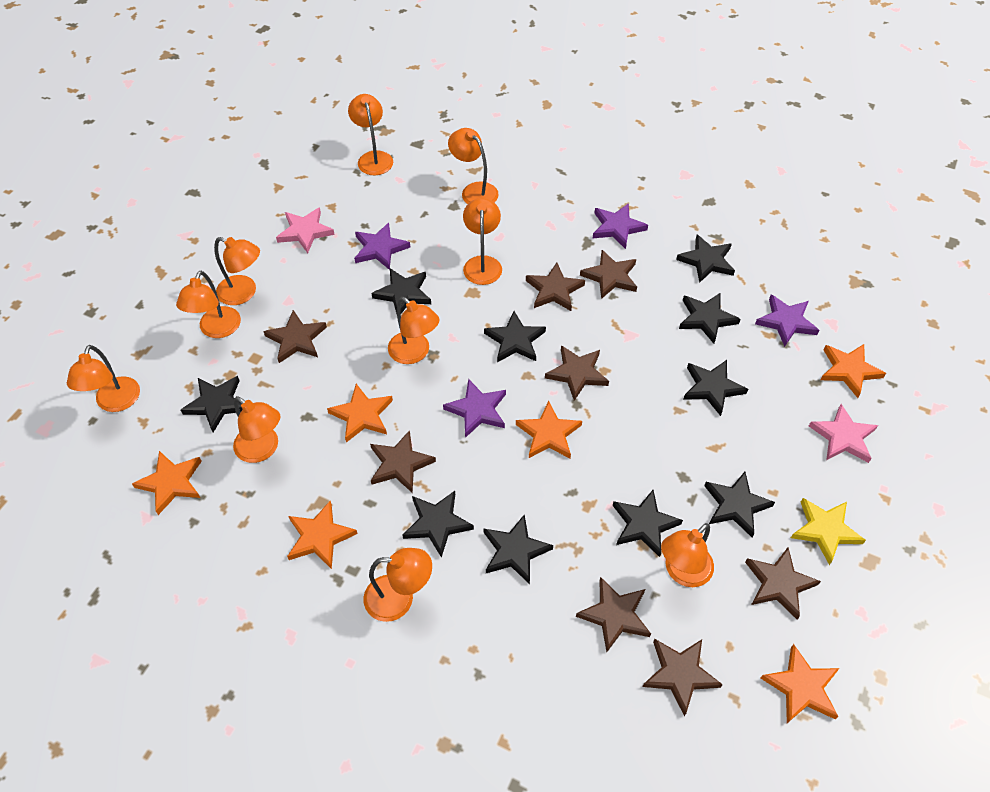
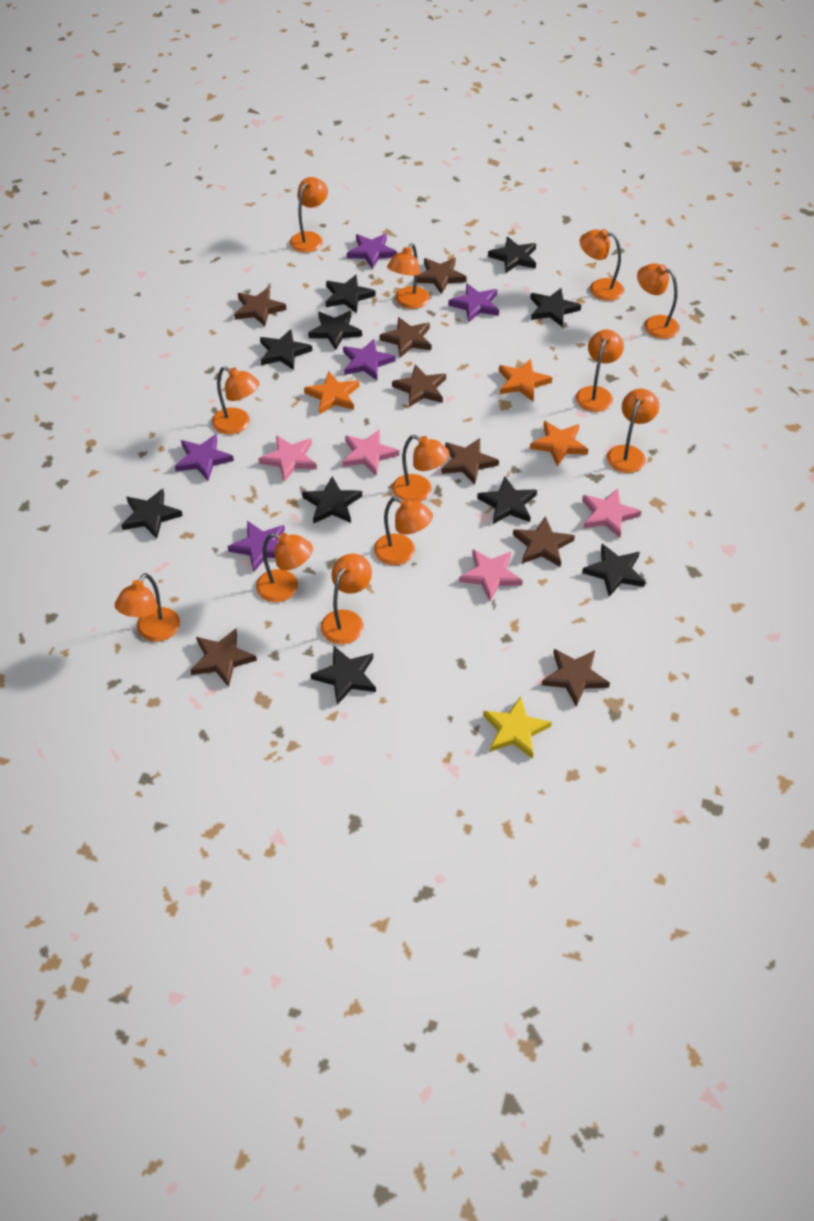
orange lamp: 10 -> 12
orange star: 6 -> 3
pink star: 2 -> 4
purple star: 4 -> 5

